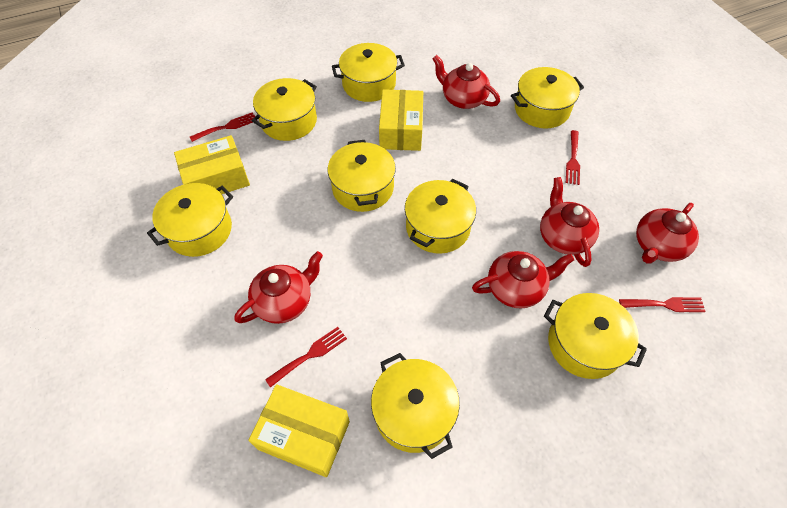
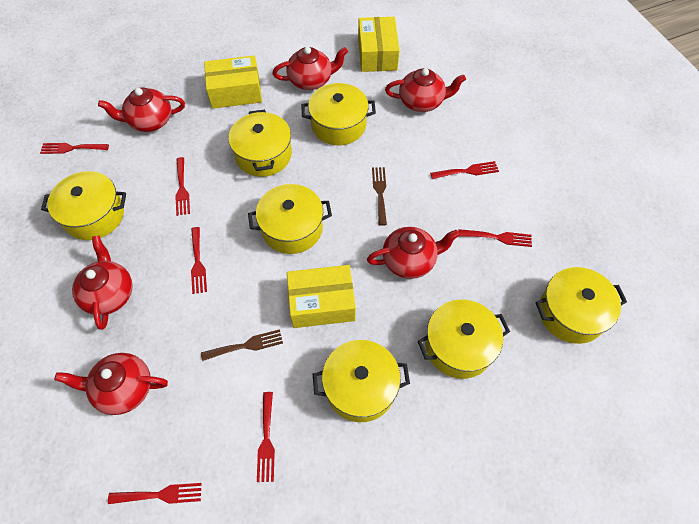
brown fork: 0 -> 2
red fork: 4 -> 7
red teapot: 5 -> 6
yellow pot: 8 -> 7

